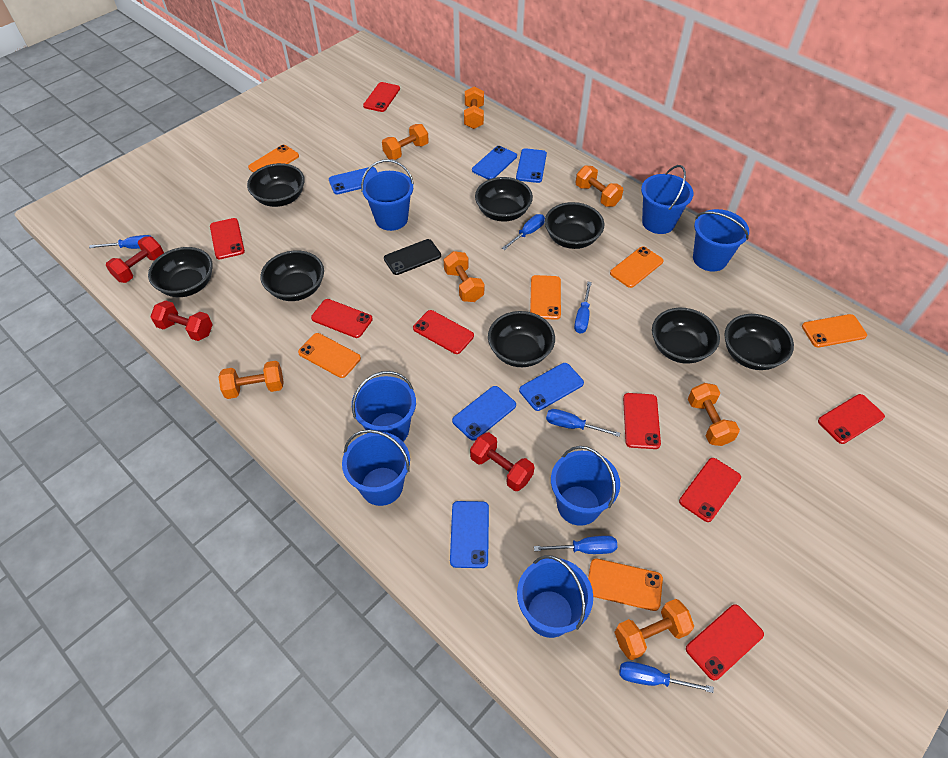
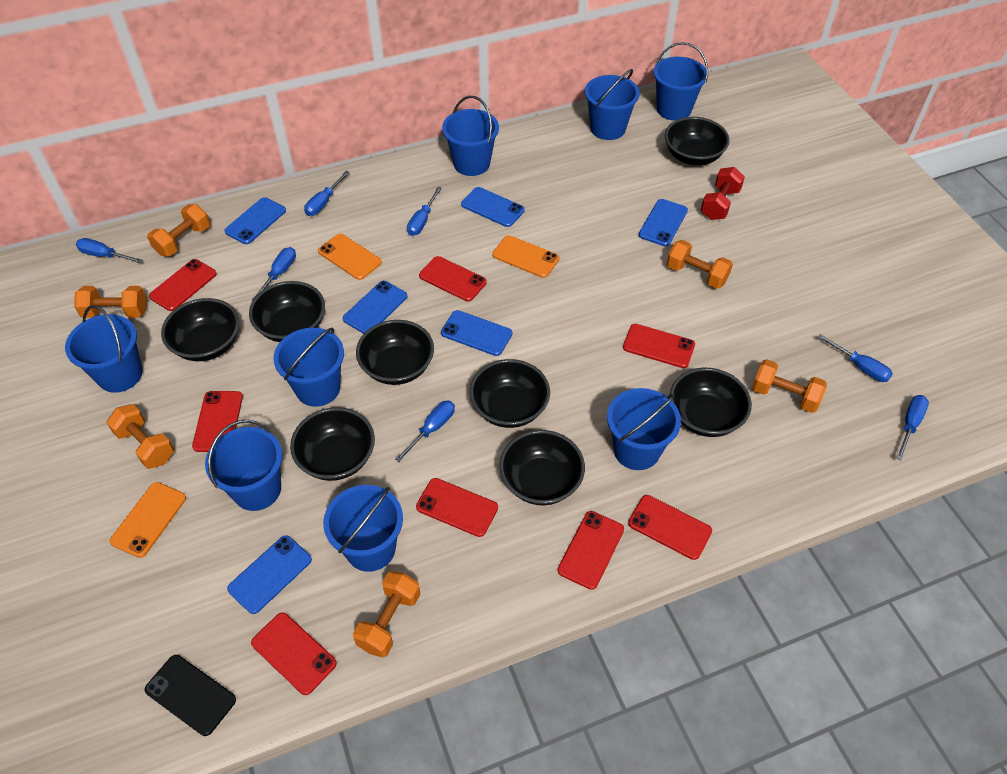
blue bucket: 7 -> 8
blue screwdriver: 6 -> 7
orange dumbbell: 7 -> 6
orange phone: 6 -> 3
red dumbbell: 3 -> 1

